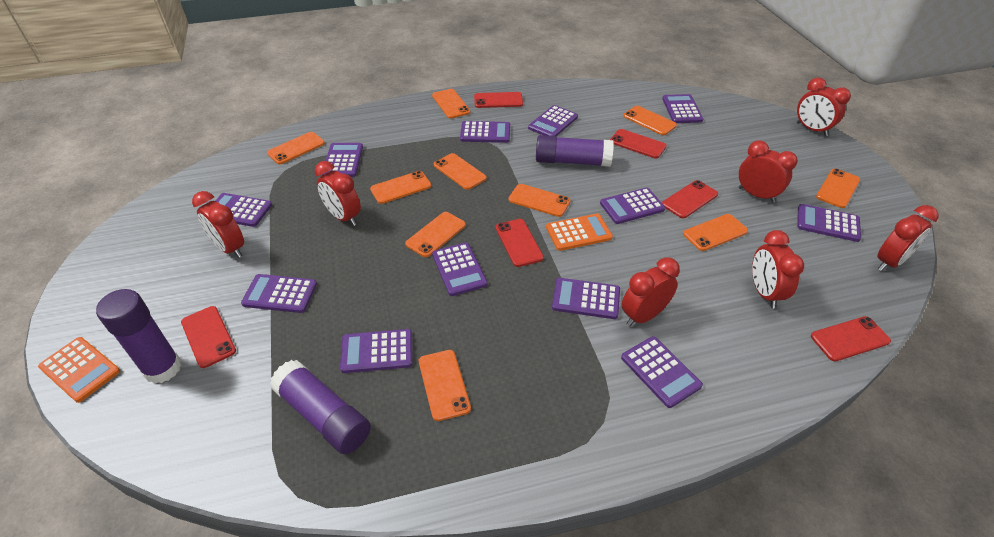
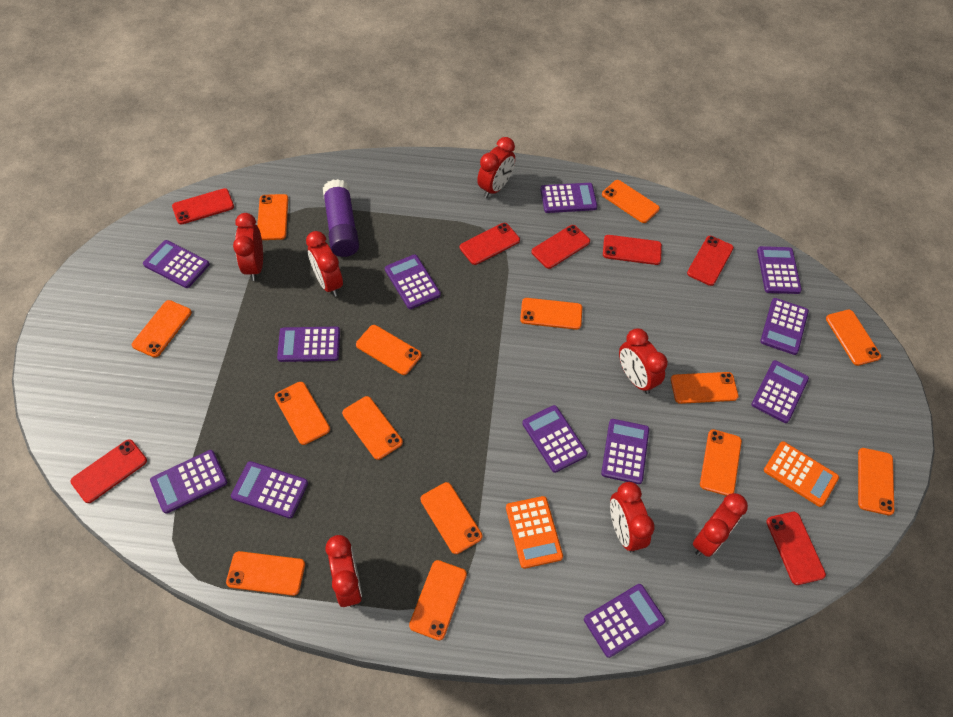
orange phone: 10 -> 14
purple glue stick: 3 -> 1
red phone: 6 -> 7

